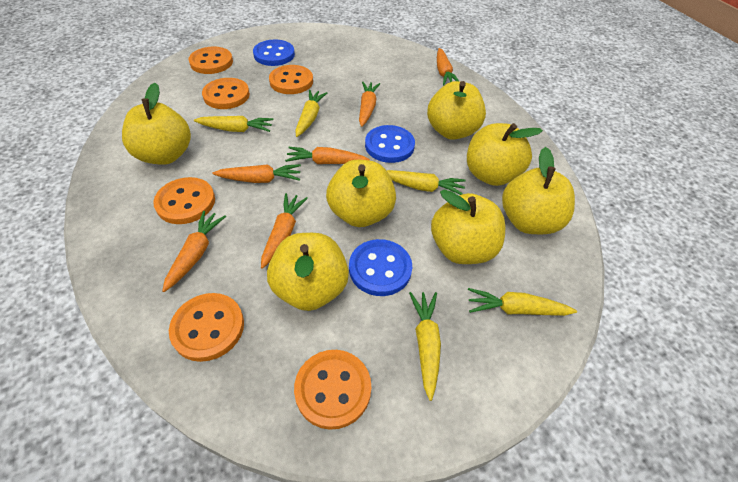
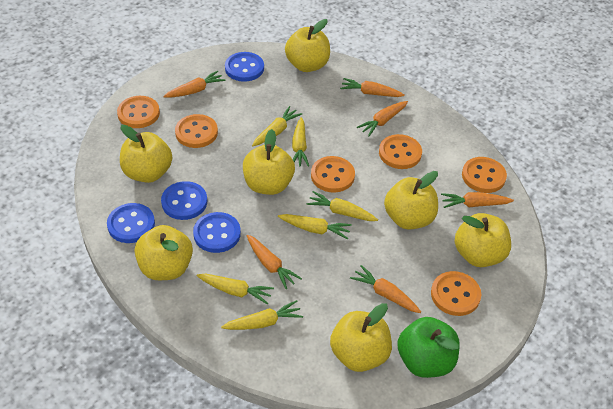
blue button: 3 -> 4
green apple: 0 -> 1
yellow carrot: 5 -> 6

